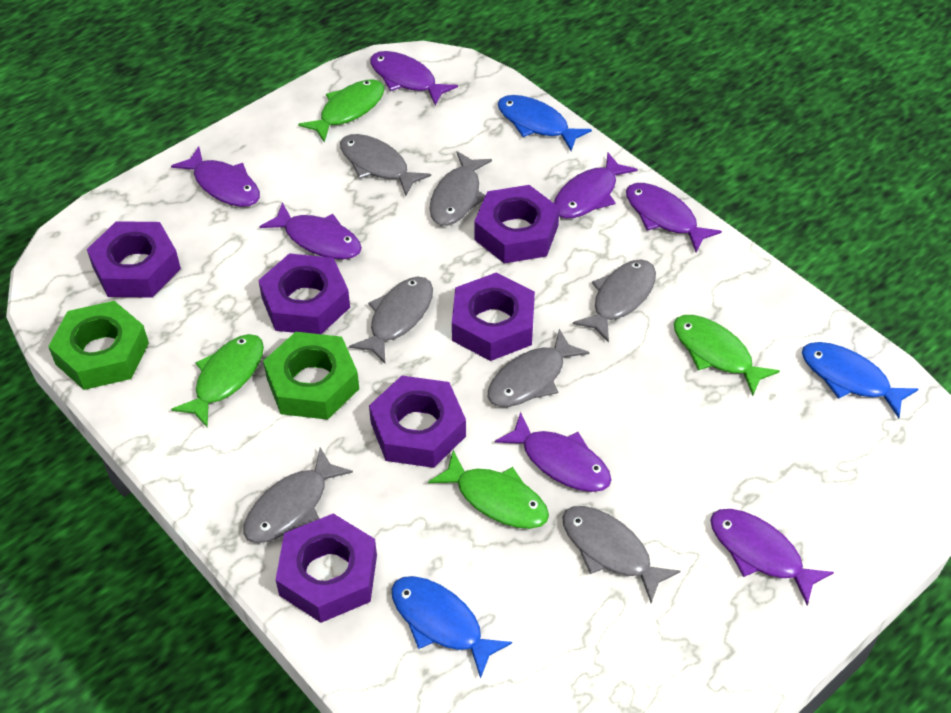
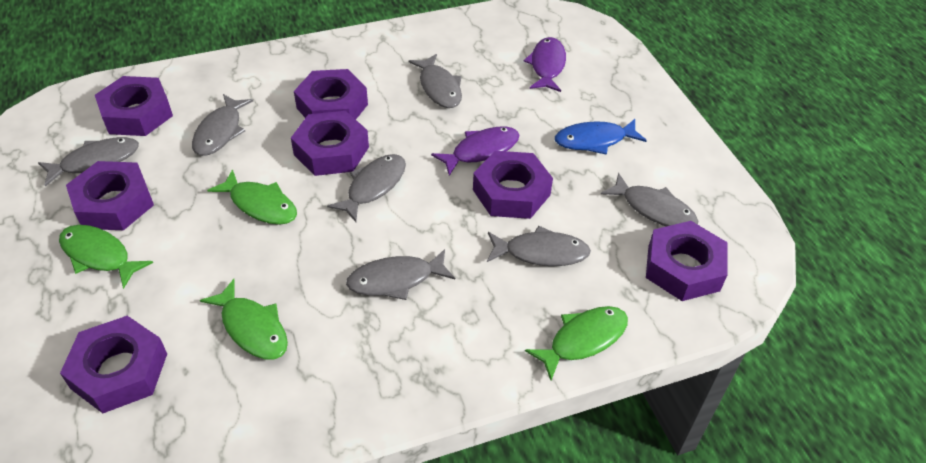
blue fish: 3 -> 1
green nut: 2 -> 0
purple fish: 7 -> 2
purple nut: 6 -> 7

